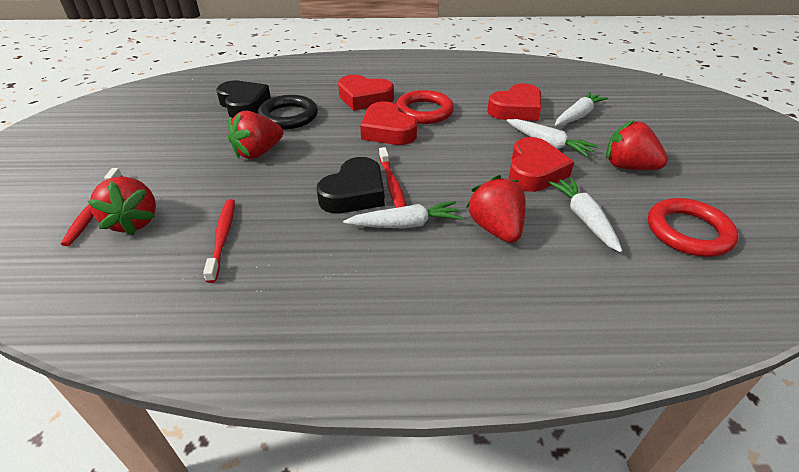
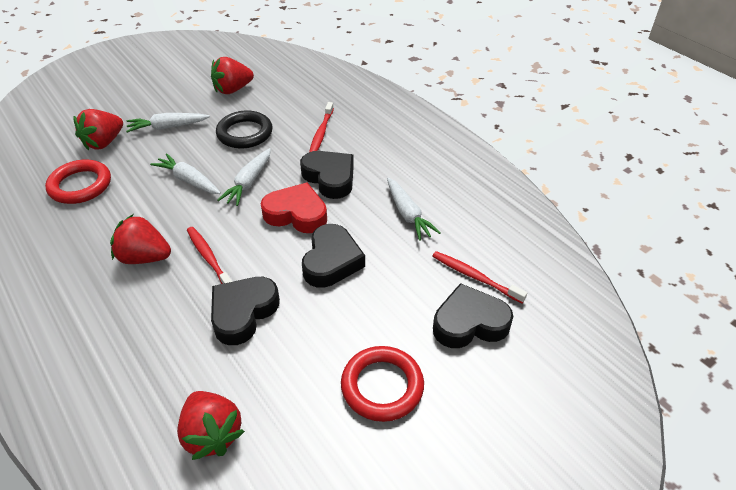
black heart: 2 -> 4
red heart: 4 -> 1

